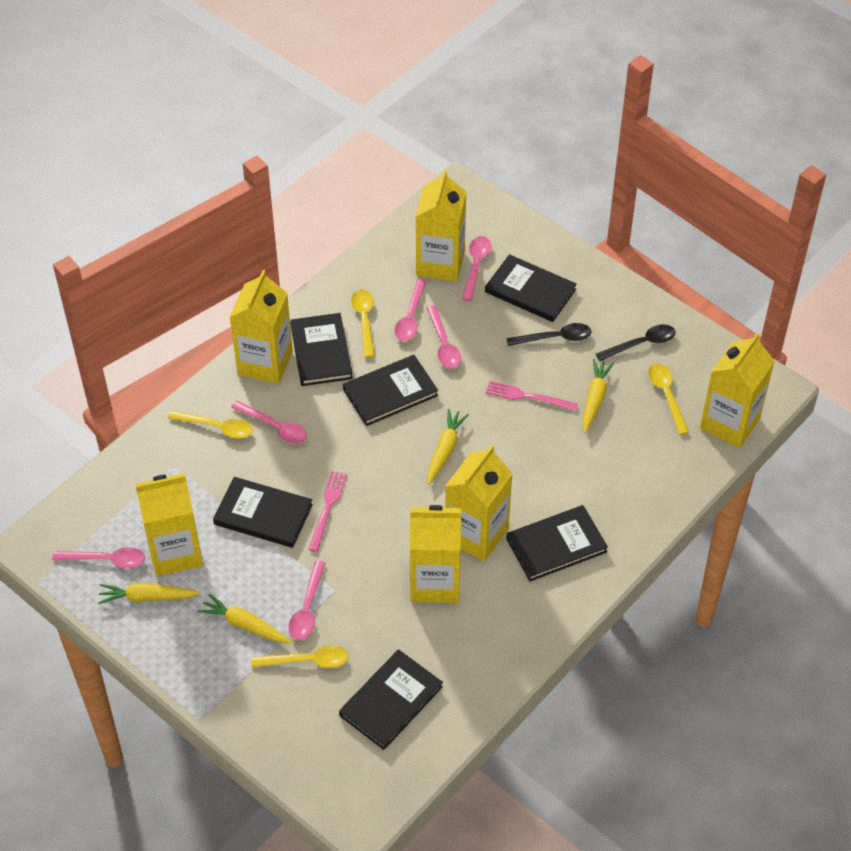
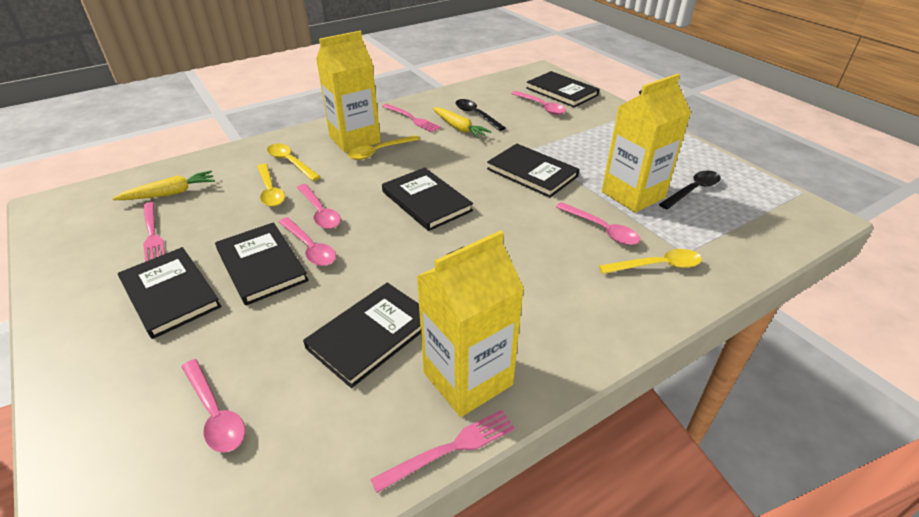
pink fork: 2 -> 3
pink spoon: 6 -> 5
yellow carrot: 4 -> 2
yellow carton: 6 -> 3

